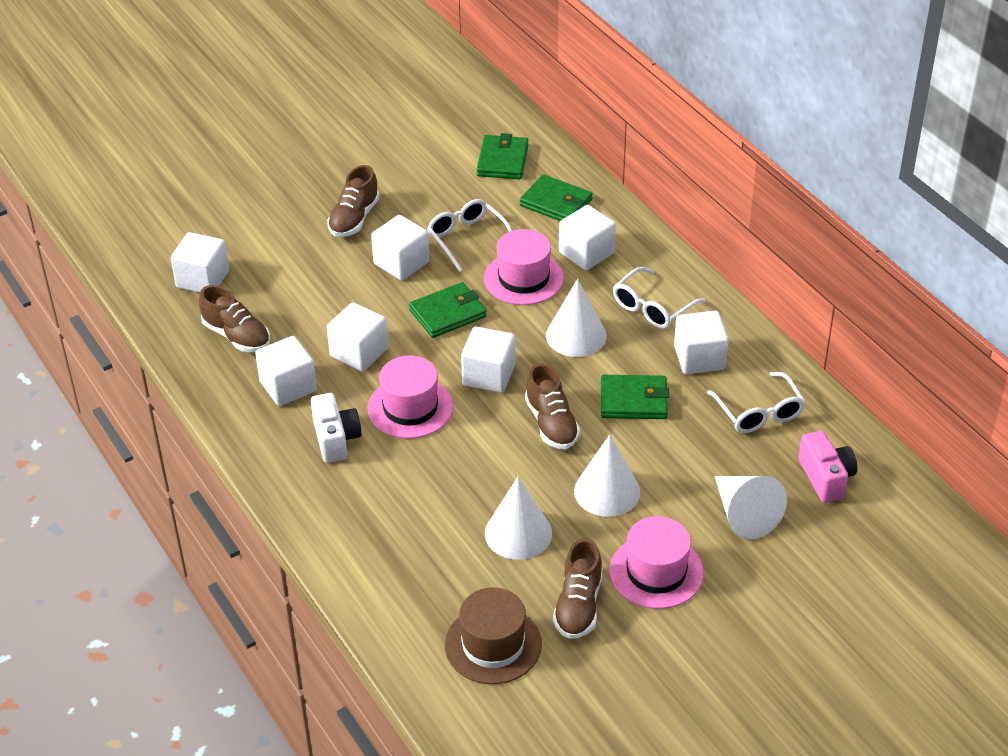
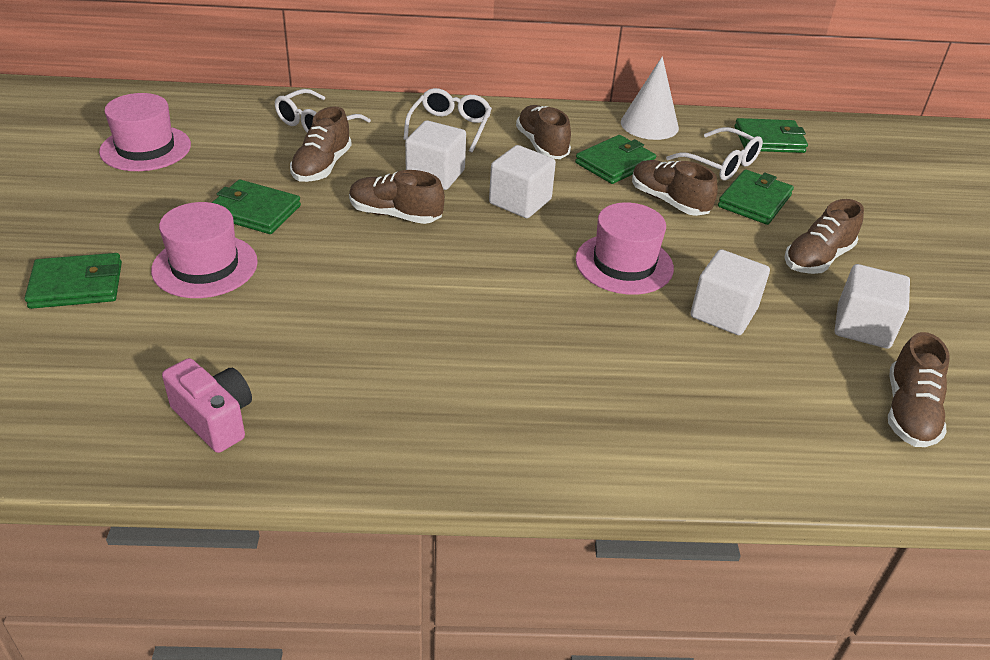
brown hat: 1 -> 0
brown shoe: 4 -> 6
green wallet: 4 -> 5
white camera: 1 -> 0
white cone: 4 -> 1
white cube: 7 -> 4

